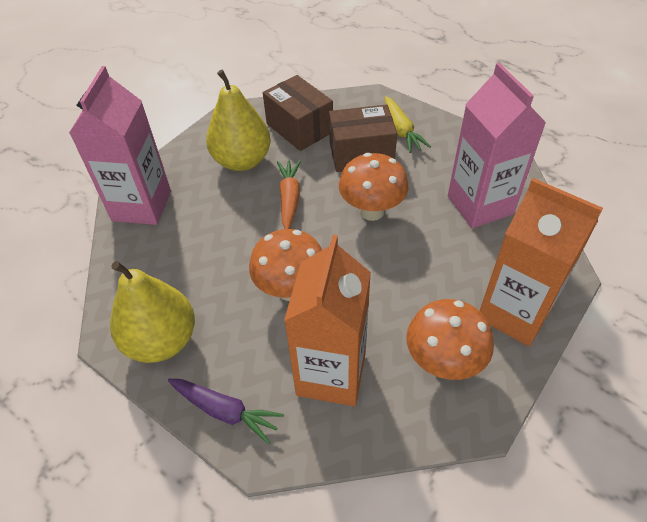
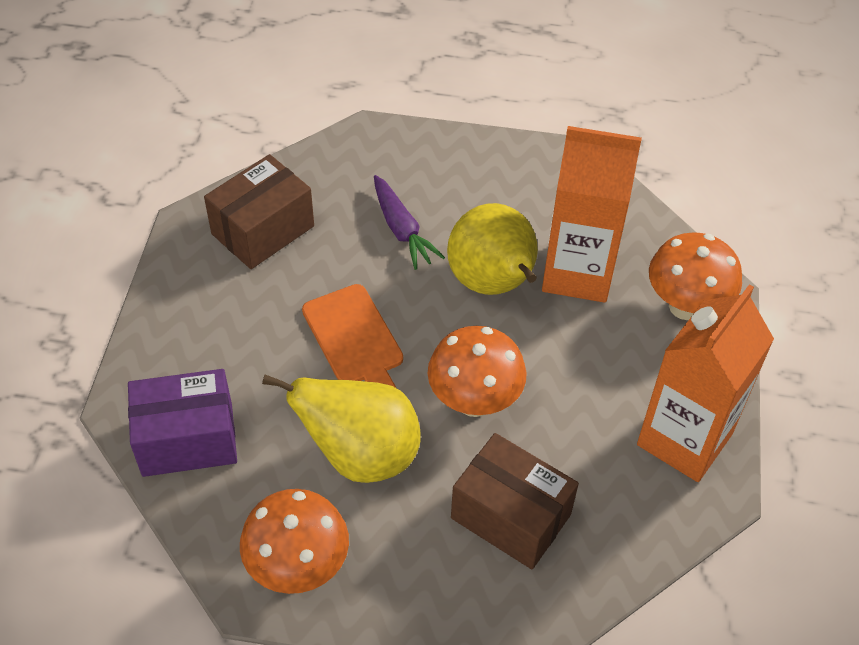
orange carrot: 1 -> 0
orange cutting board: 0 -> 1
pink carton: 2 -> 0
purple box: 0 -> 1
yellow carrot: 1 -> 0

